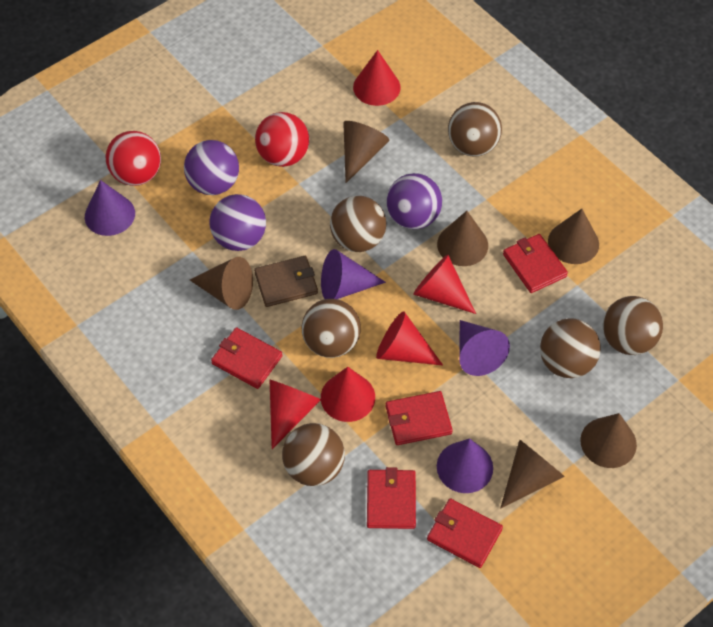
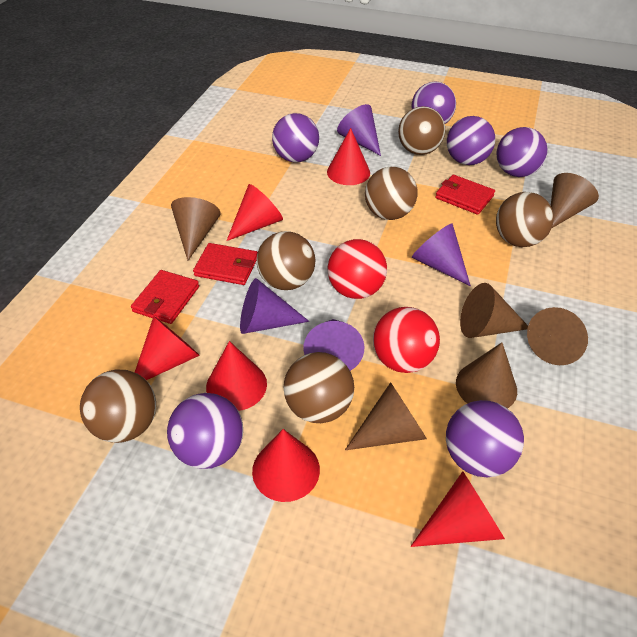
brown wallet: 1 -> 0
purple ball: 3 -> 6
red cone: 5 -> 6
red wallet: 5 -> 3

